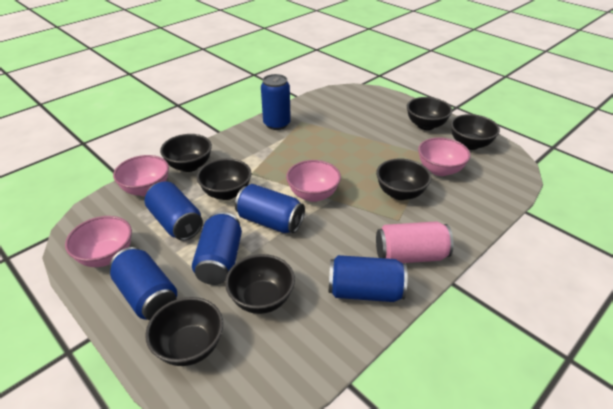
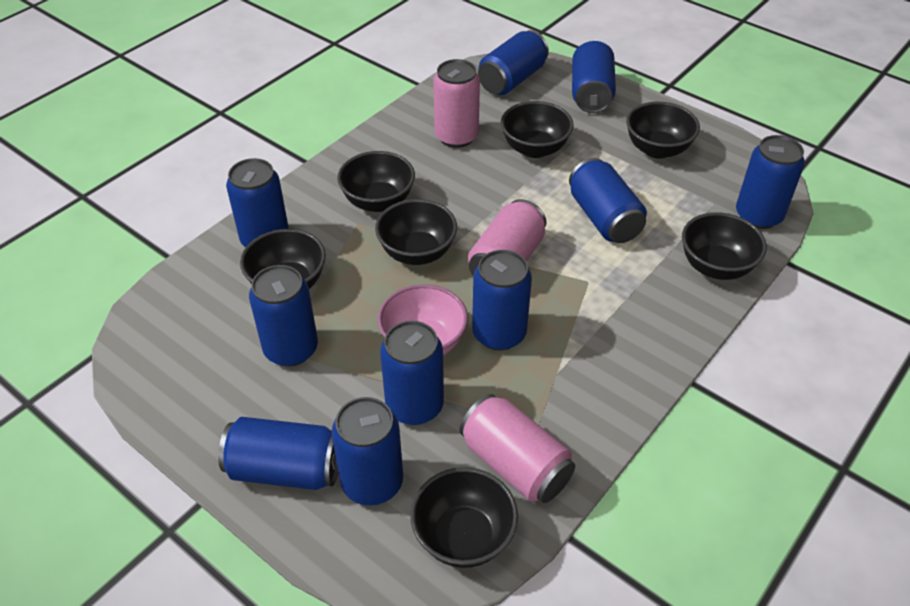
blue can: 6 -> 10
pink bowl: 4 -> 1
pink can: 1 -> 3

